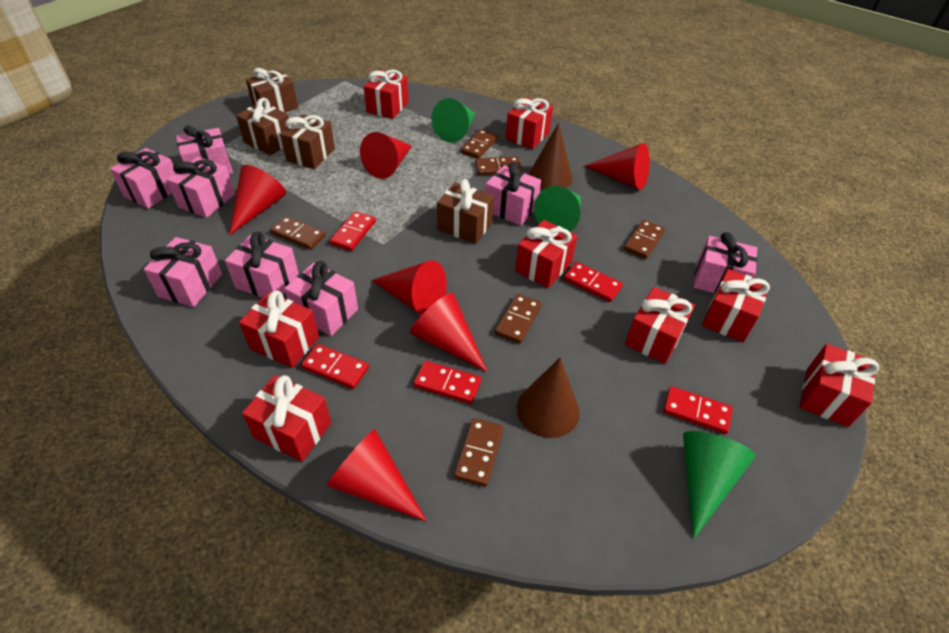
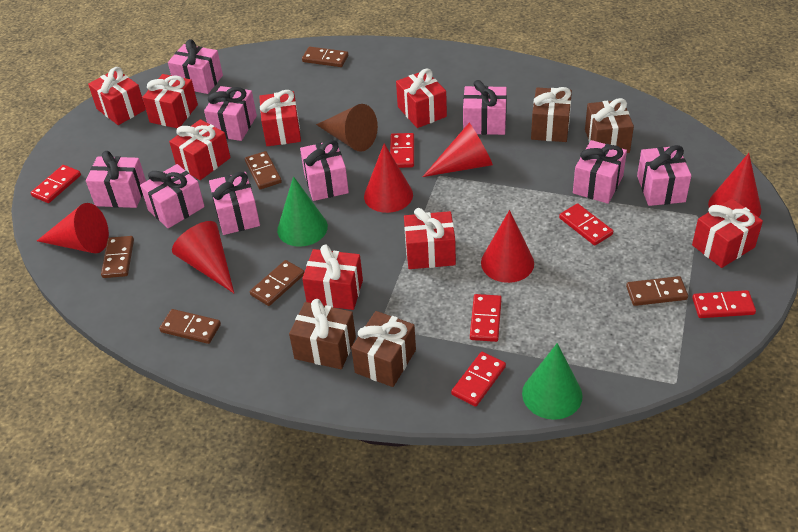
brown cone: 2 -> 1
green cone: 3 -> 2
pink gift: 8 -> 9
red domino: 5 -> 6

